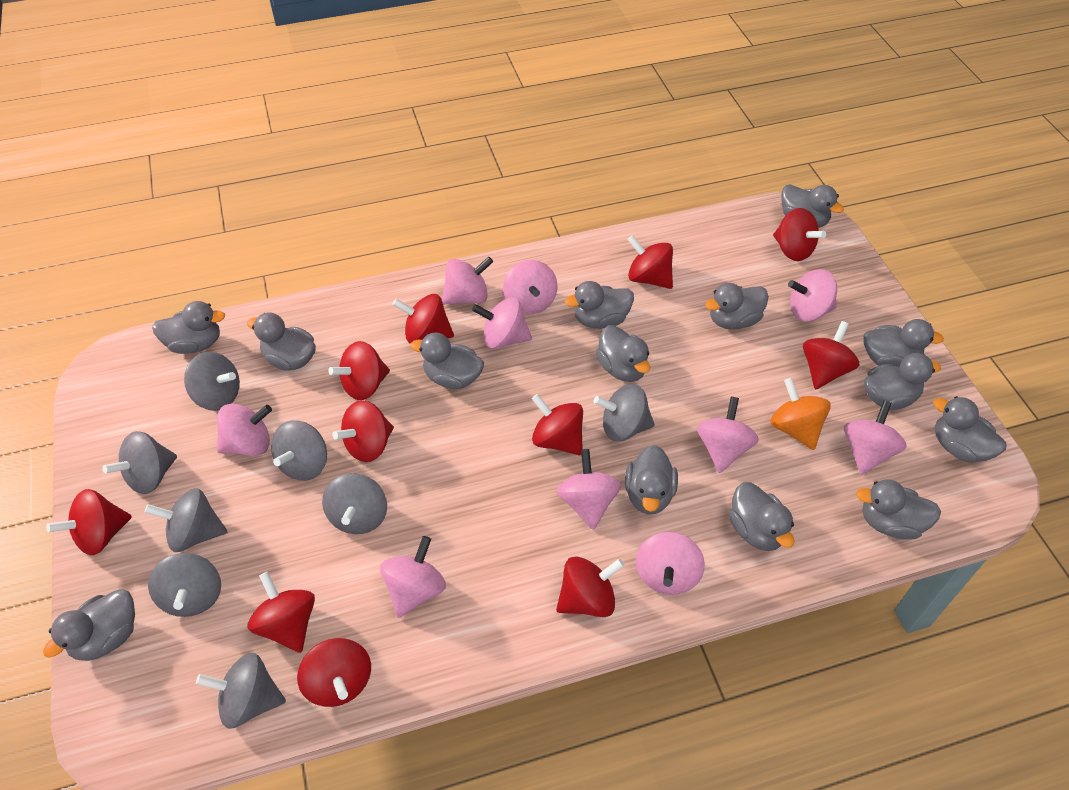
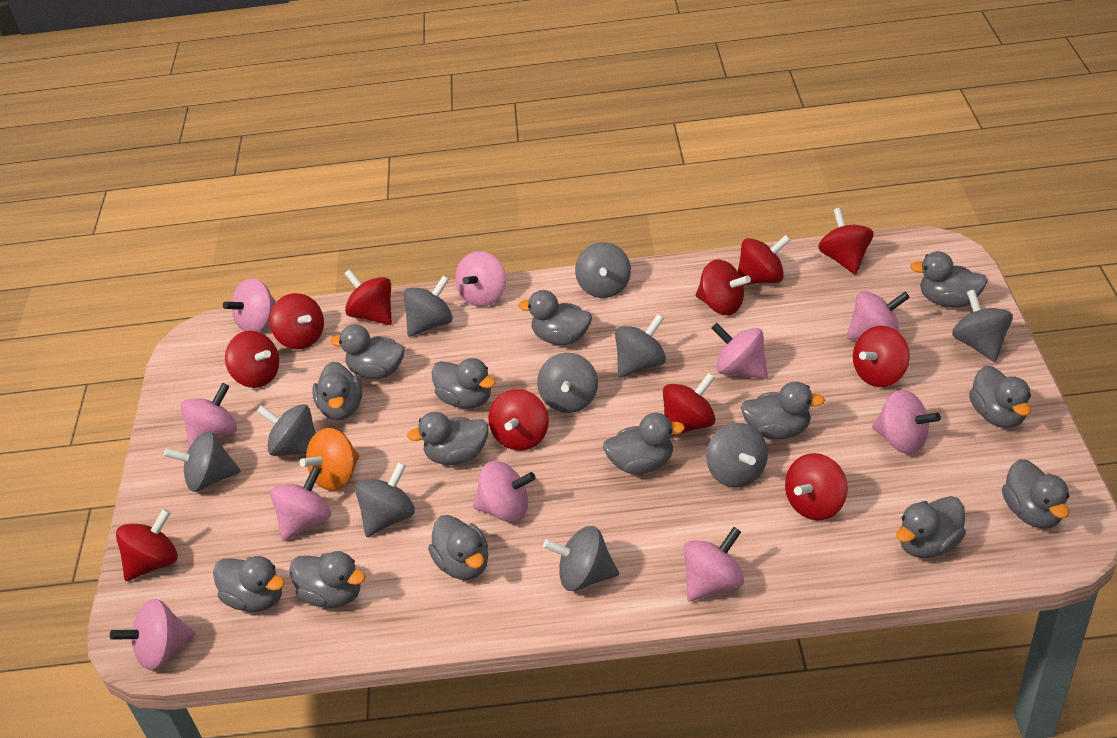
grey spinning top: 8 -> 10

